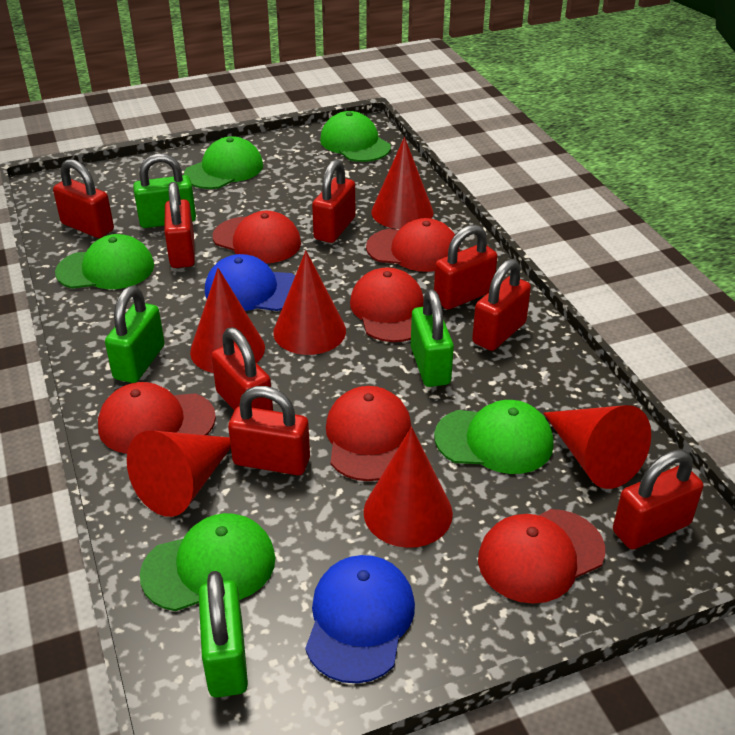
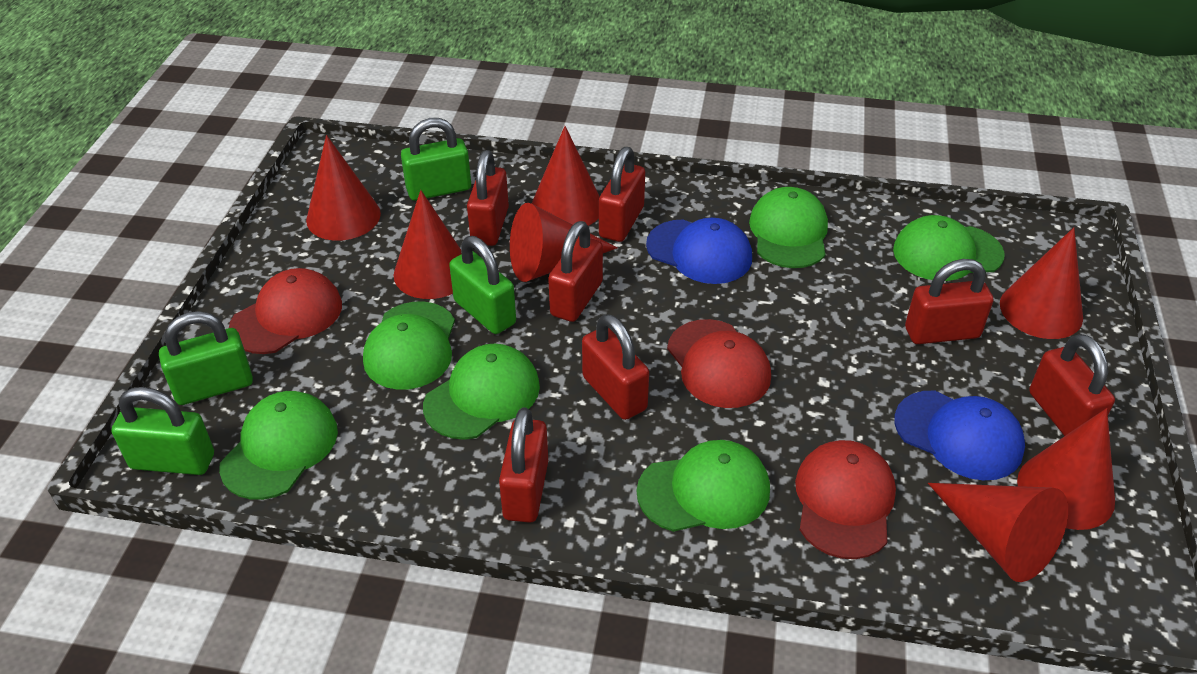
green cap: 5 -> 6
red cap: 6 -> 3
red cone: 6 -> 7
red padlock: 8 -> 7

